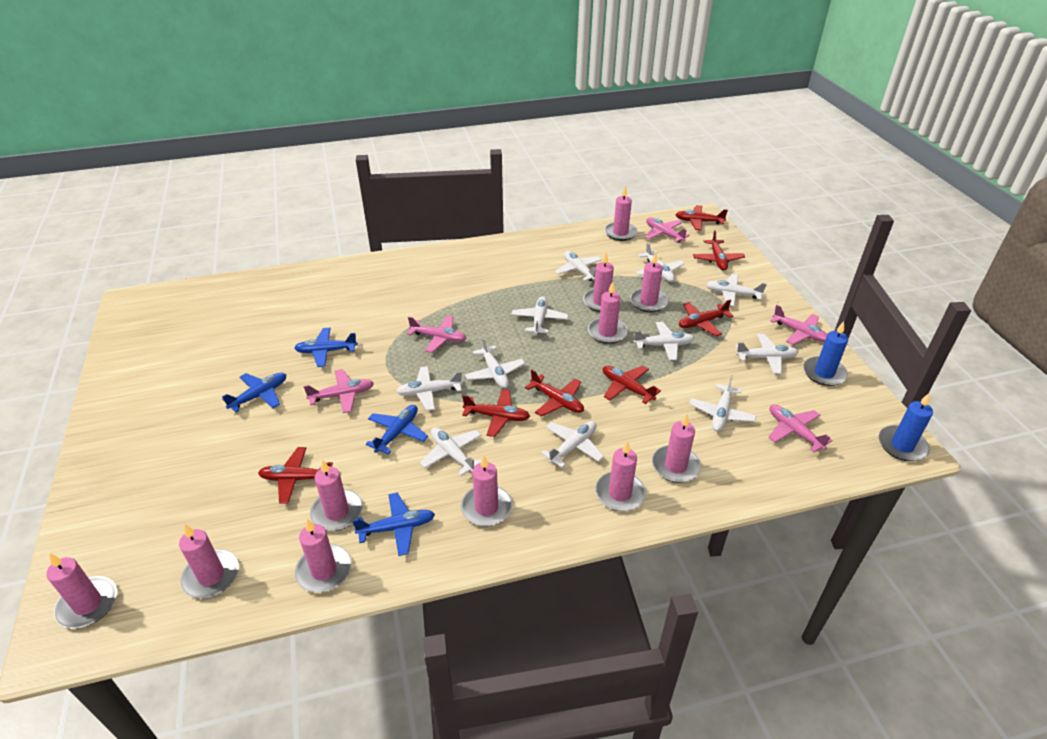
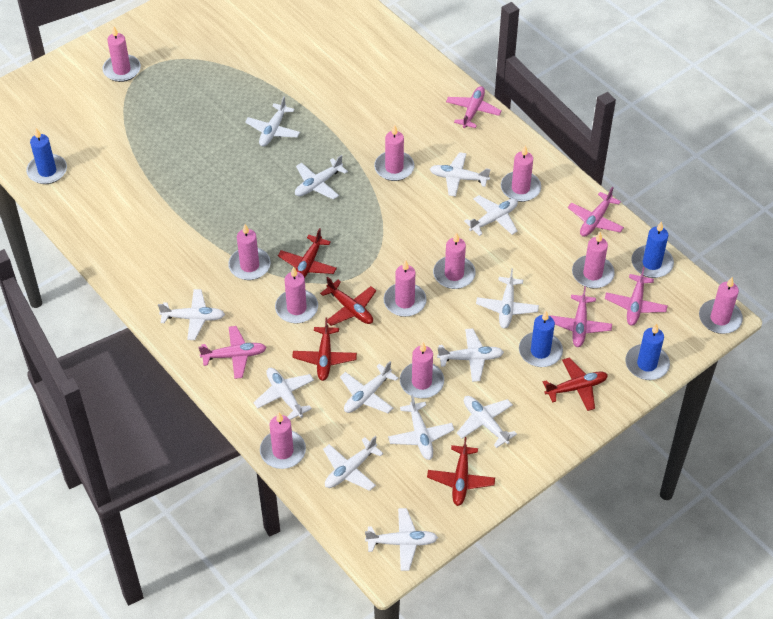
blue candle: 2 -> 4
blue plane: 4 -> 0
red plane: 7 -> 5
white plane: 11 -> 13

